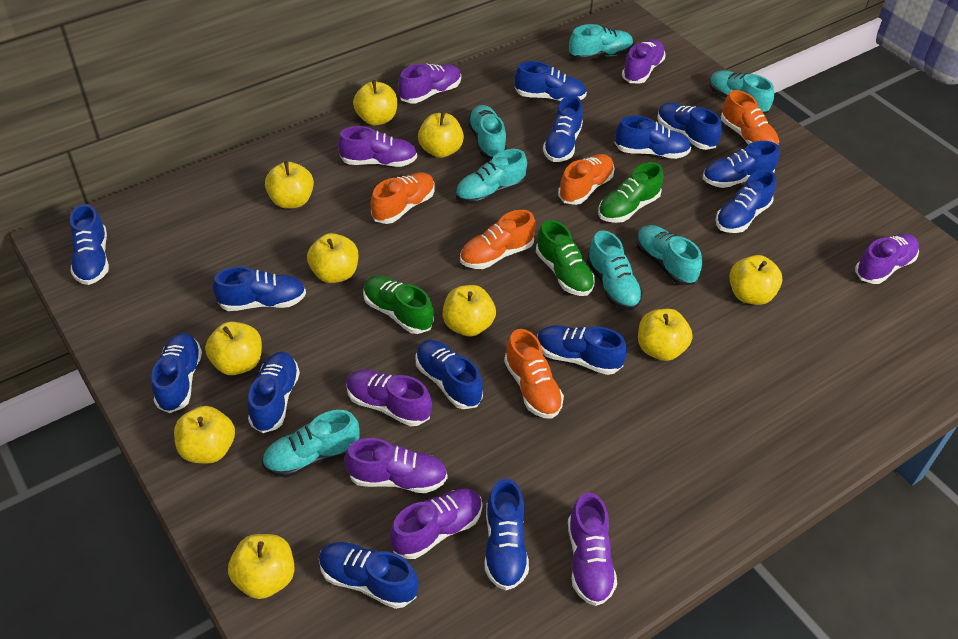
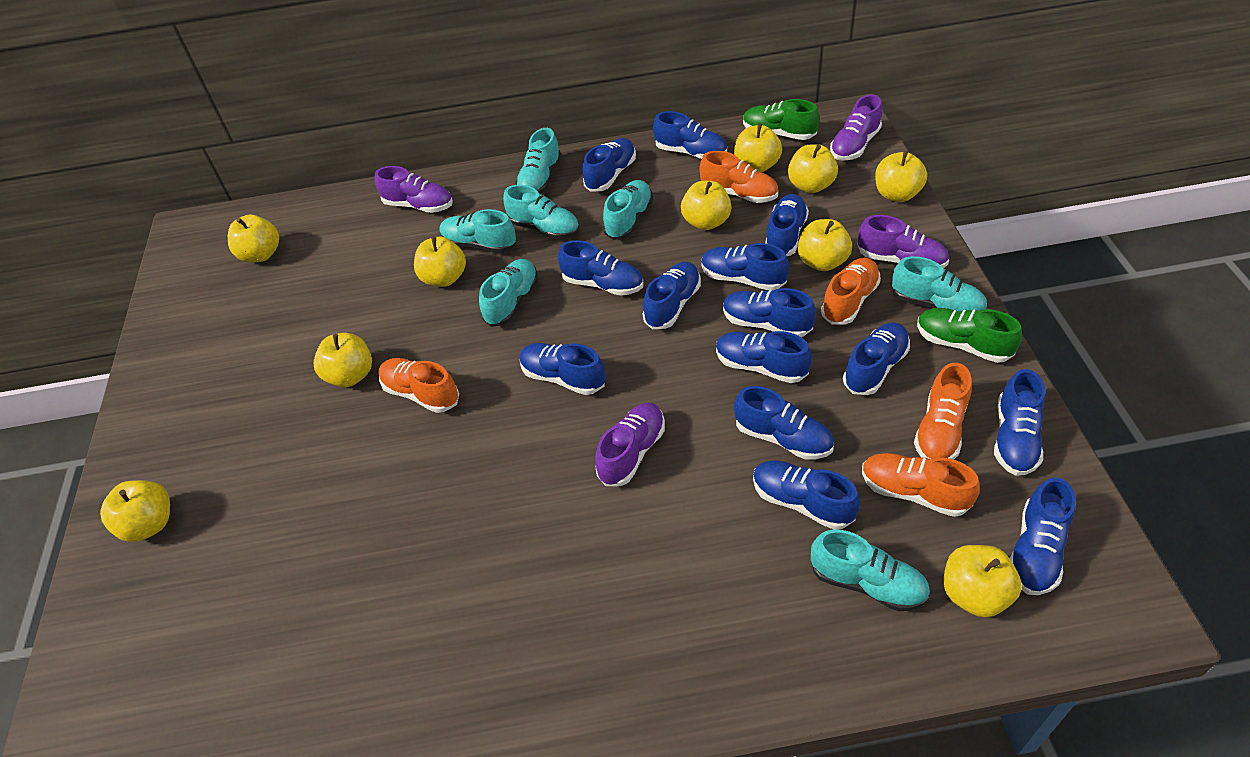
green shoe: 3 -> 2
purple shoe: 8 -> 4

